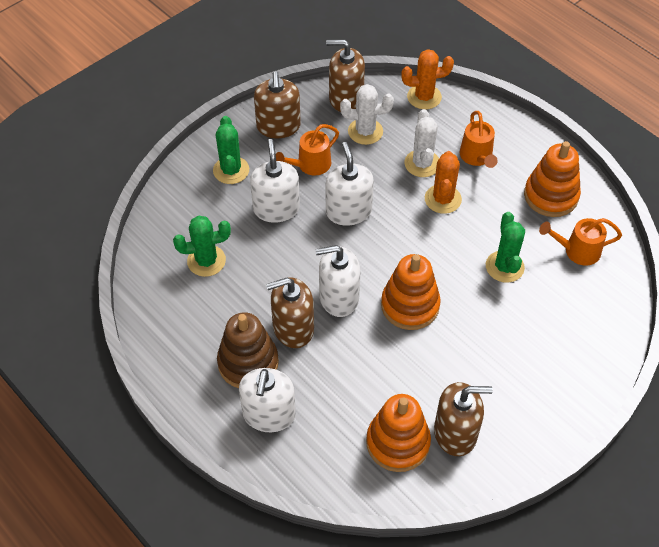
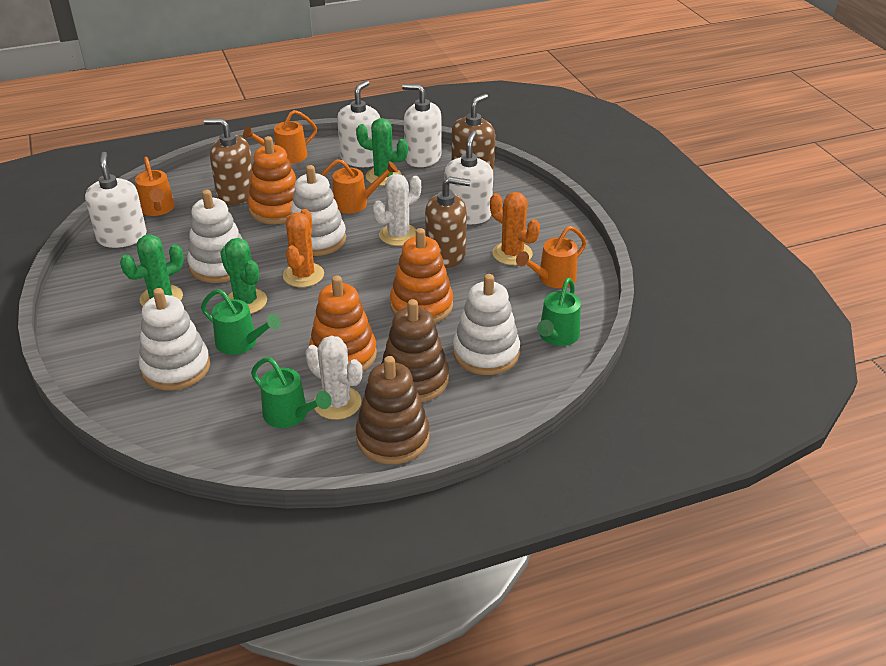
brown soap dispenser: 4 -> 3
brown stacking toy: 1 -> 2
green watering can: 0 -> 3
orange watering can: 3 -> 4
white stacking toy: 0 -> 4

